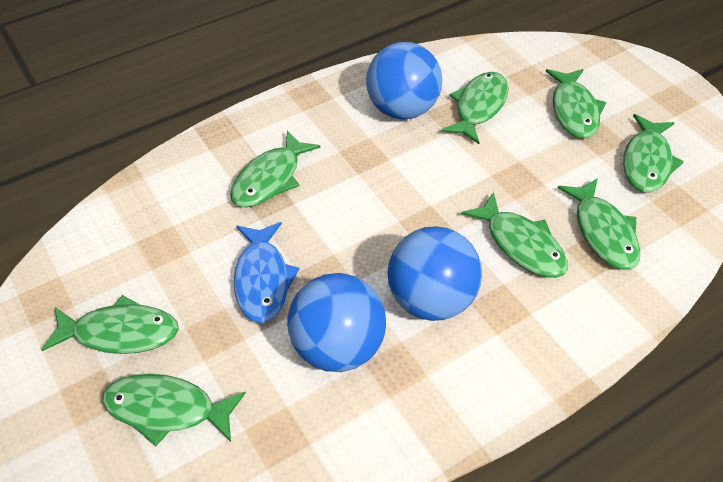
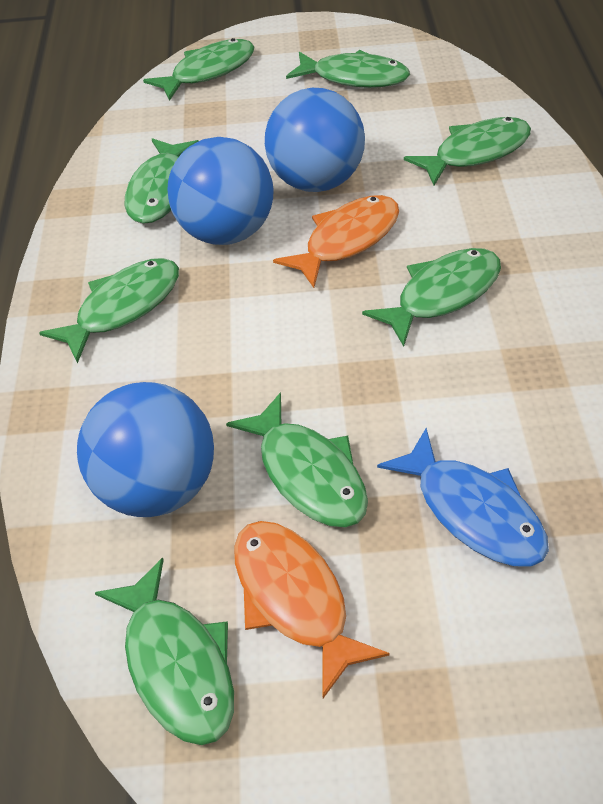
orange fish: 0 -> 2

